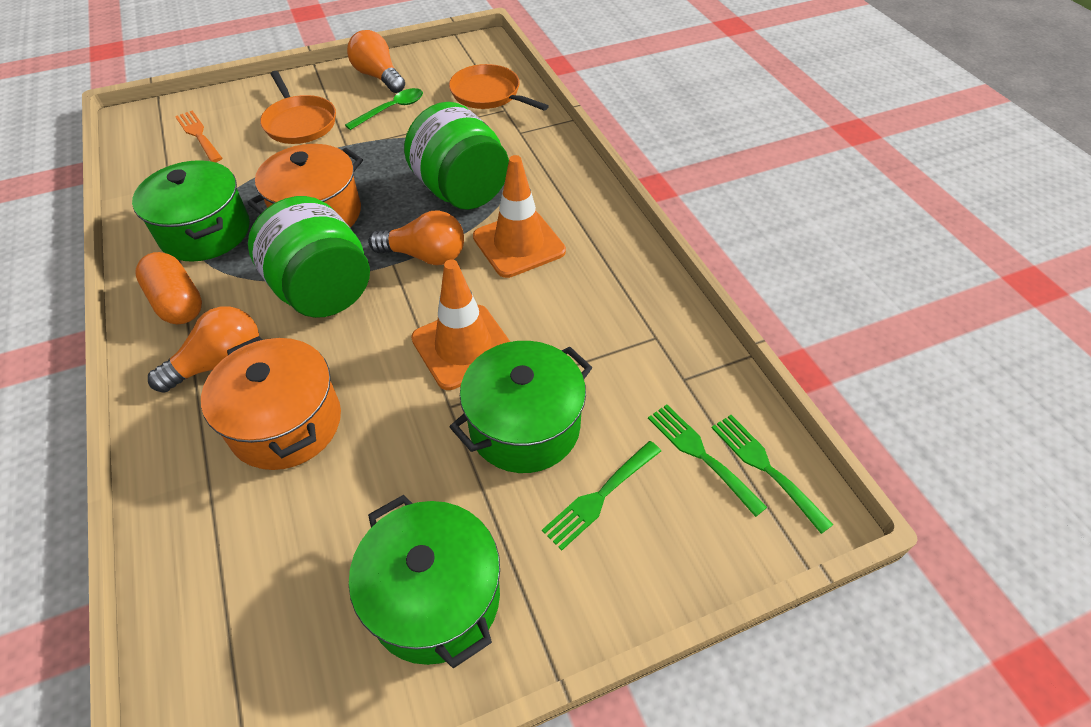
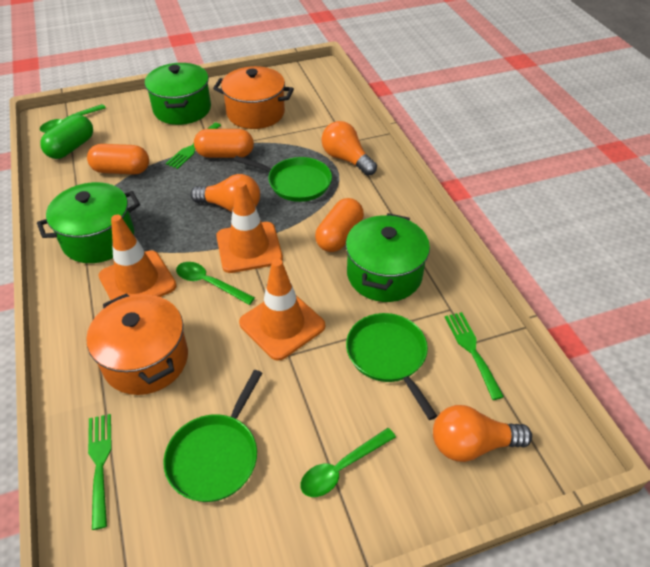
green capsule: 0 -> 1
green jar: 2 -> 0
green pan: 0 -> 3
green spoon: 1 -> 3
orange capsule: 1 -> 3
orange fork: 1 -> 0
orange pan: 2 -> 0
orange traffic cone: 2 -> 3

